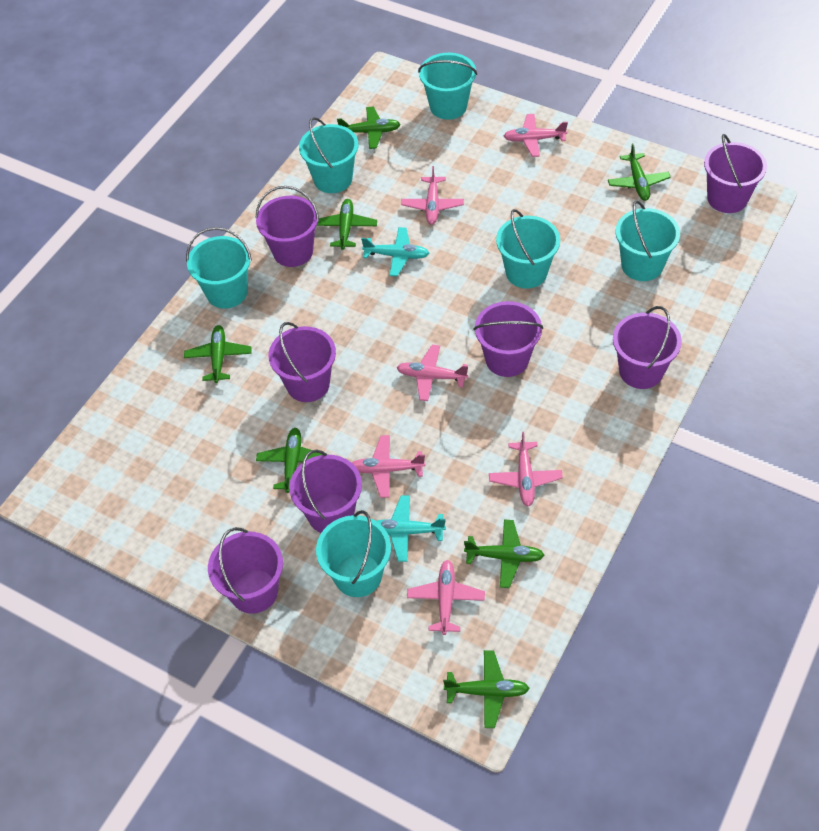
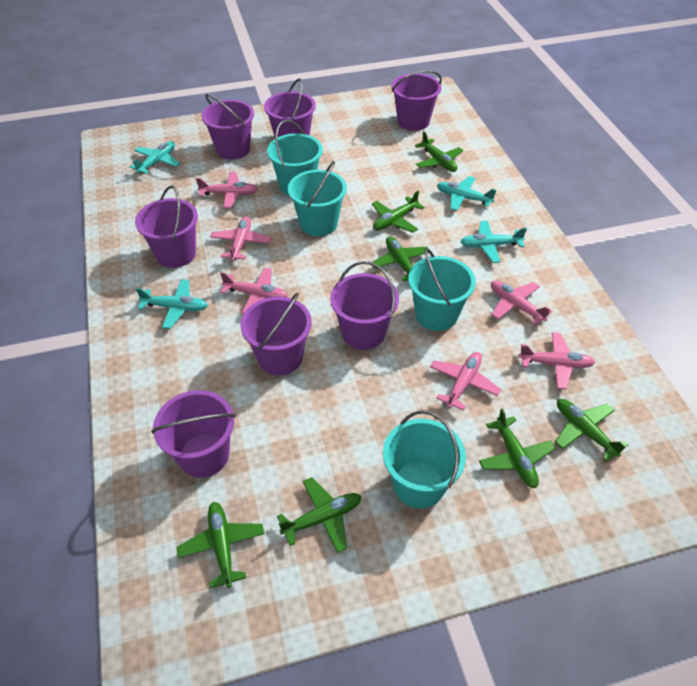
turquoise bucket: 6 -> 4
turquoise plane: 2 -> 4

